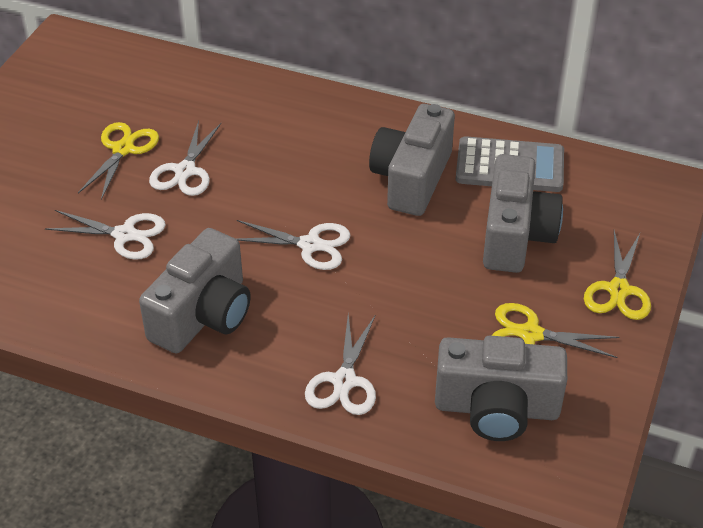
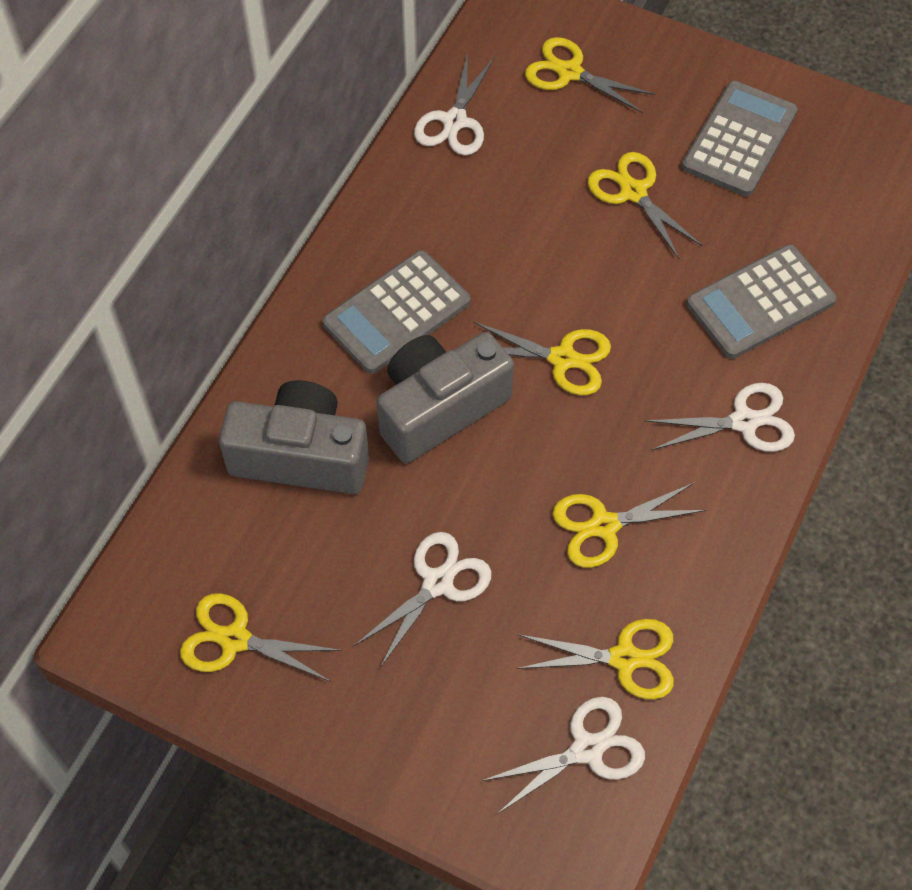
grey calculator: 1 -> 3
grey camera: 4 -> 2
yellow scissors: 3 -> 6

